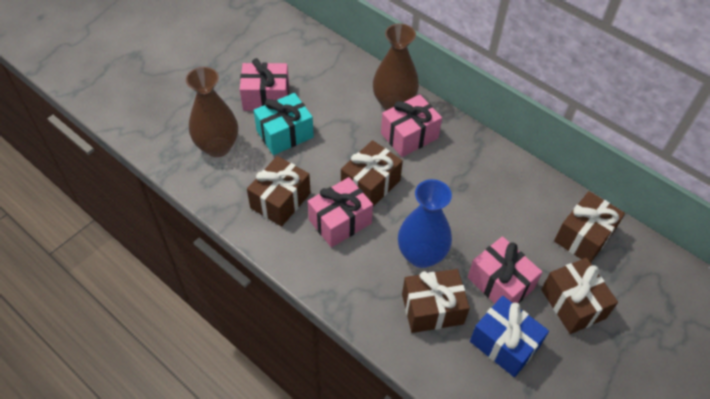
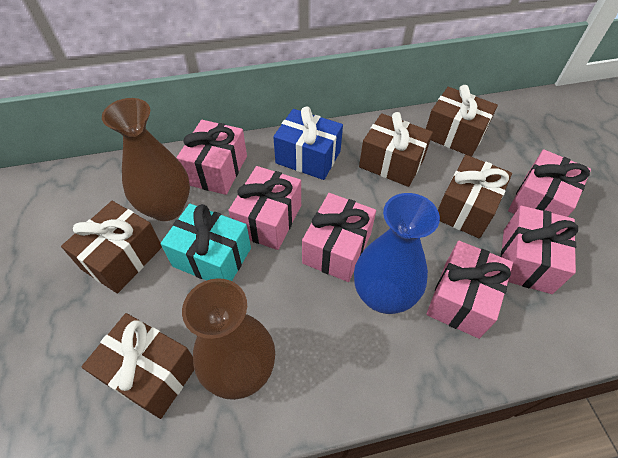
pink gift: 4 -> 6

